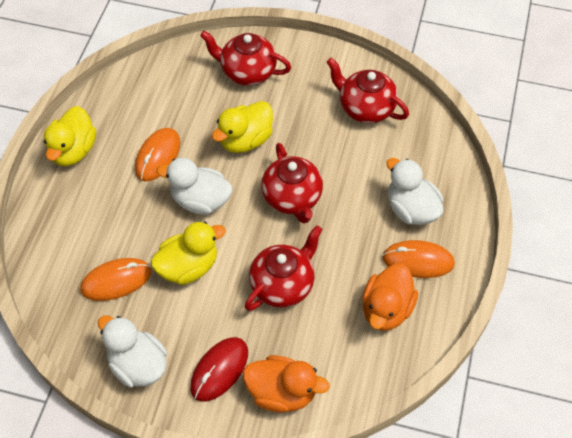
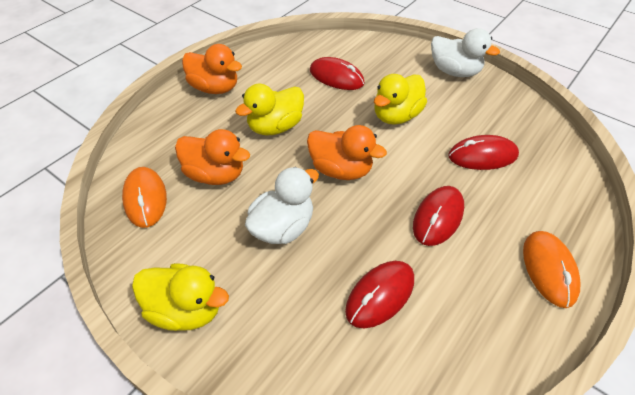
orange duck: 2 -> 3
orange mouse: 3 -> 2
red mouse: 1 -> 4
red teapot: 4 -> 0
white duck: 3 -> 2

